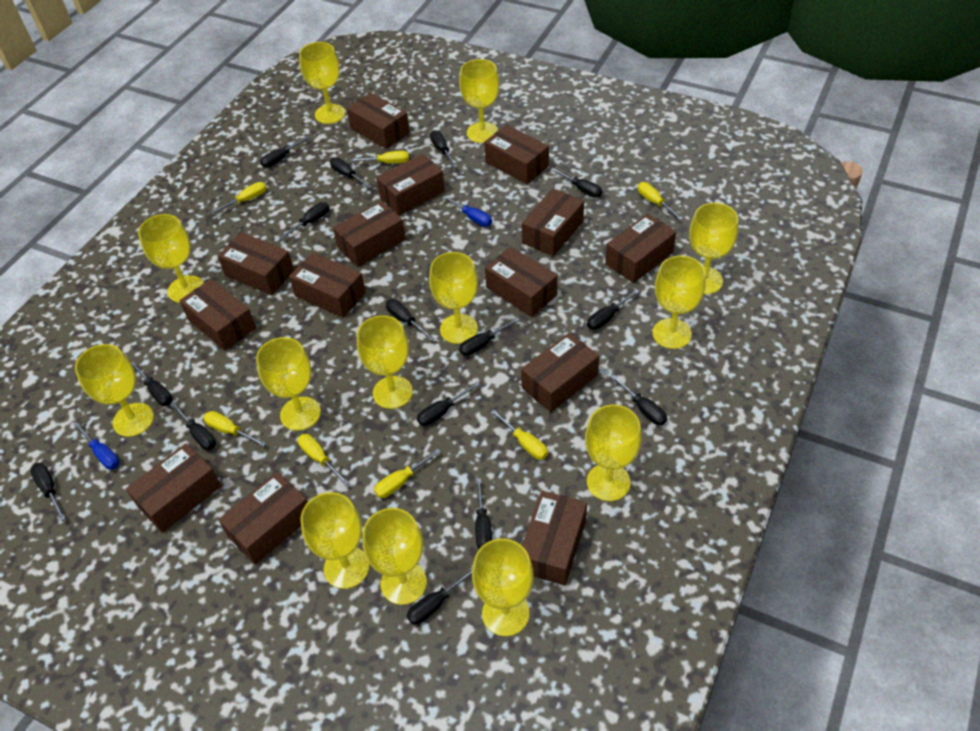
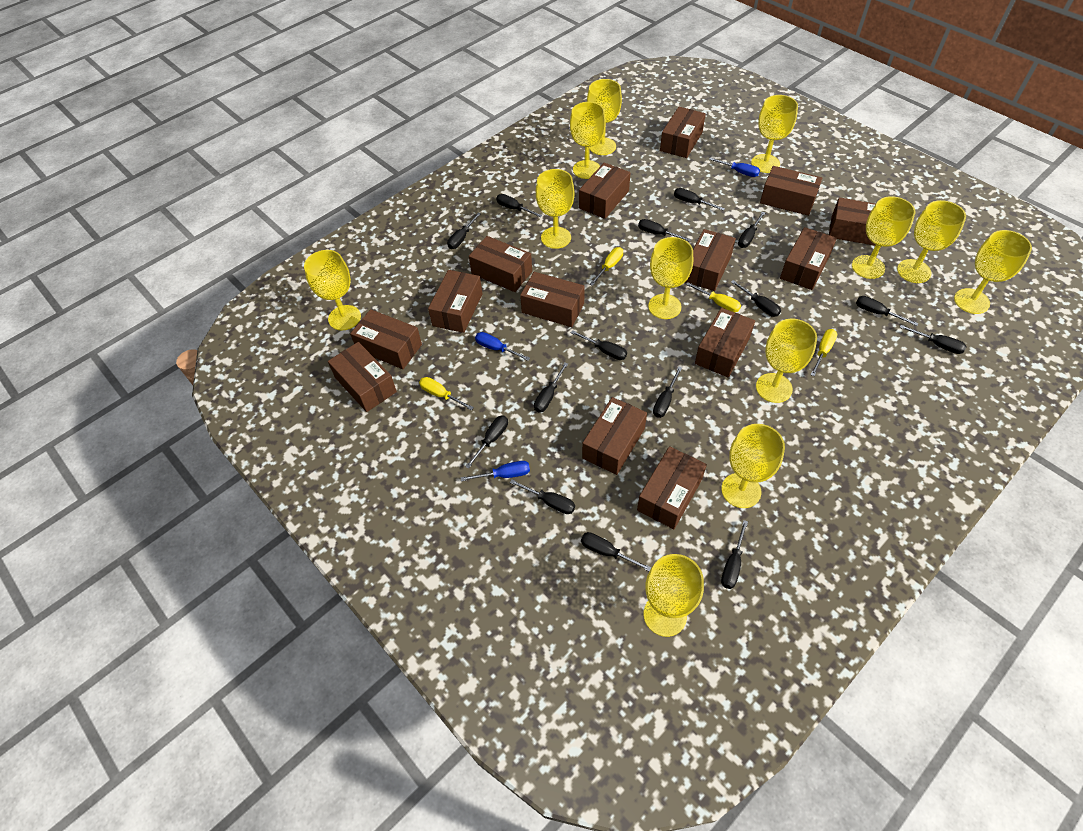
blue screwdriver: 2 -> 3
yellow goblet: 13 -> 12
yellow screwdriver: 7 -> 4

